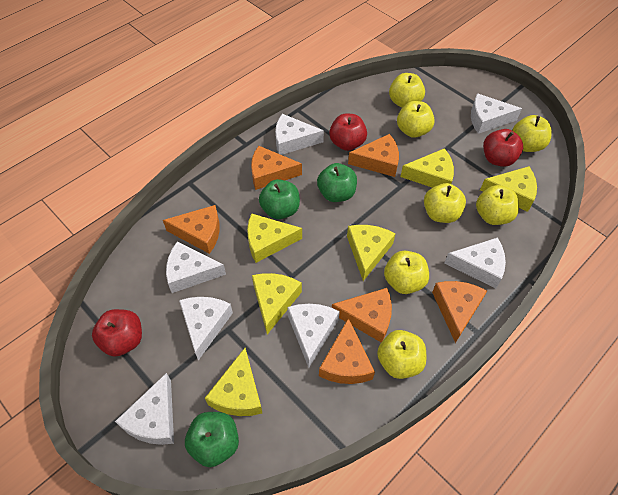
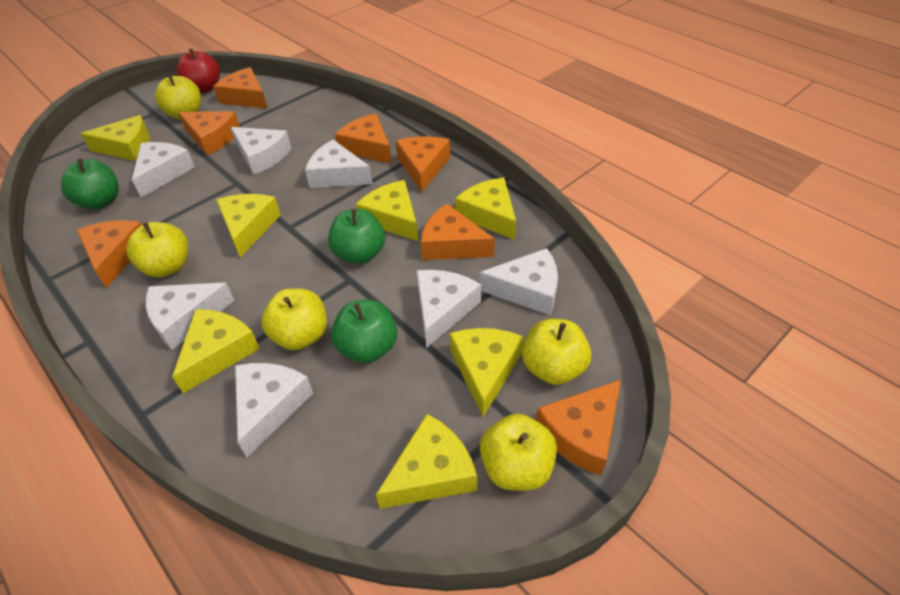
orange cheese: 6 -> 7
red apple: 3 -> 1
yellow apple: 7 -> 5
yellow cheese: 6 -> 7

